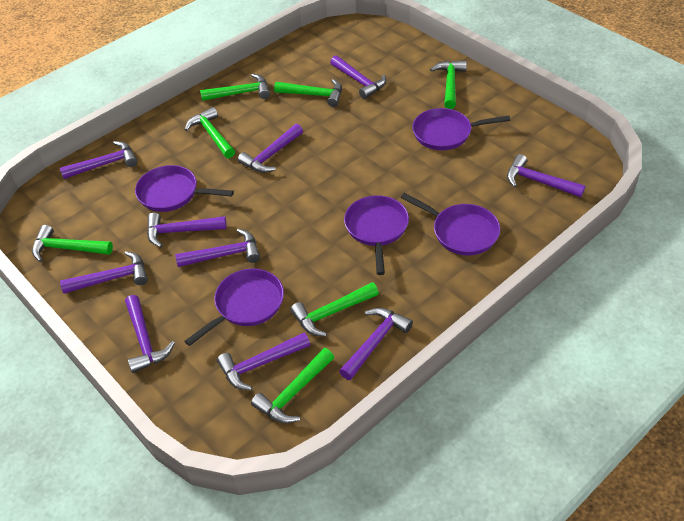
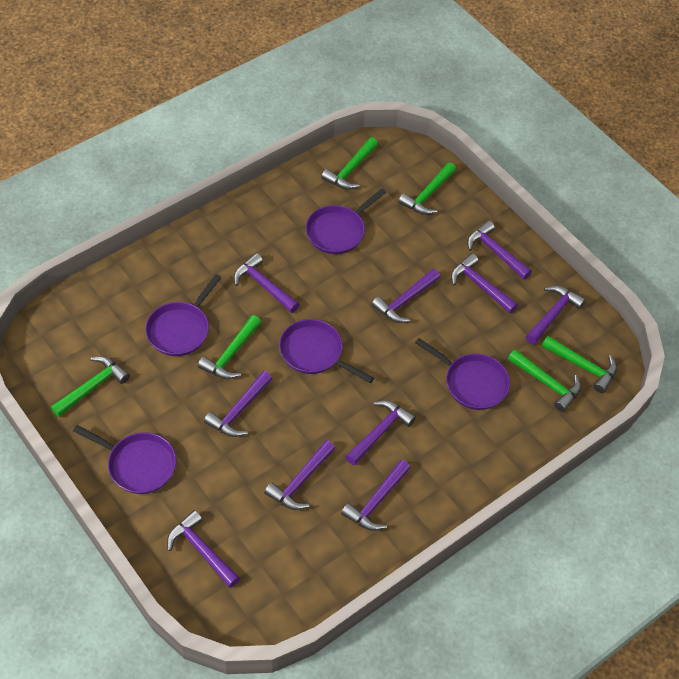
green hammer: 7 -> 6

